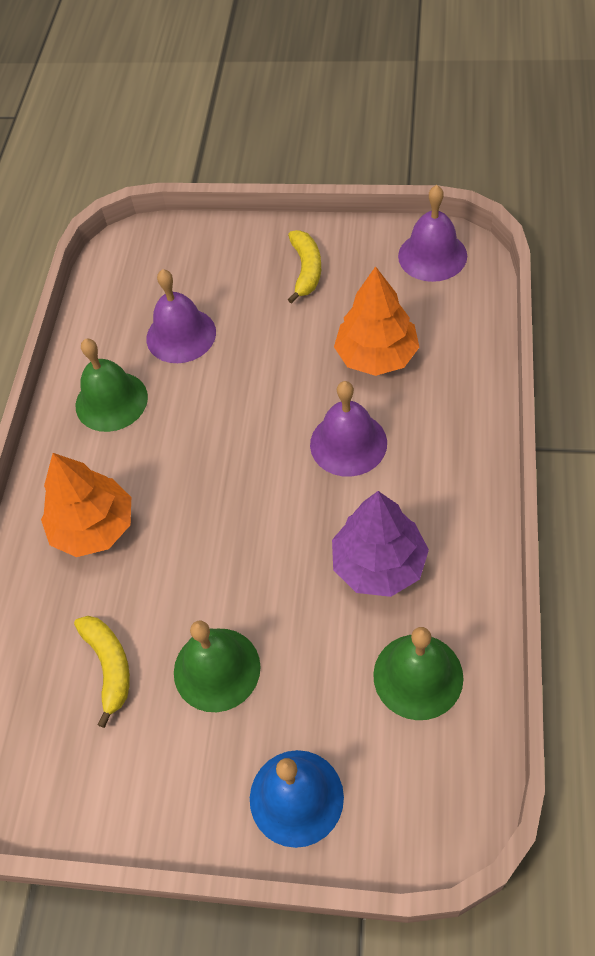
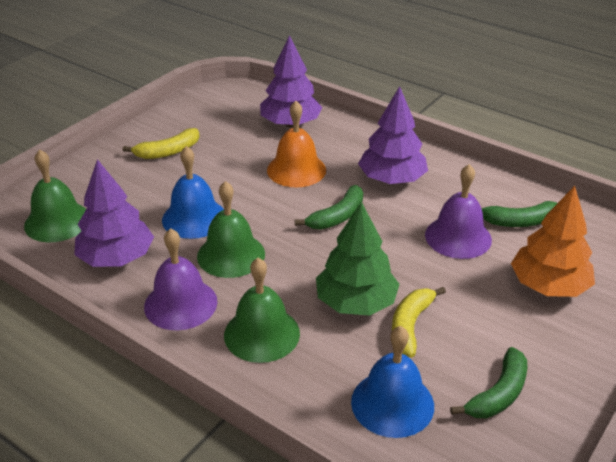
blue bell: 1 -> 2
green banana: 0 -> 3
green tree: 0 -> 1
orange bell: 0 -> 1
orange tree: 2 -> 1
purple bell: 3 -> 2
purple tree: 1 -> 3

